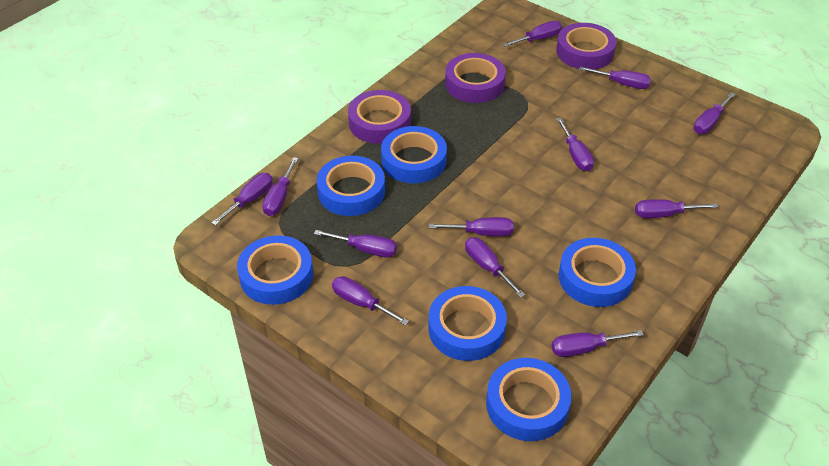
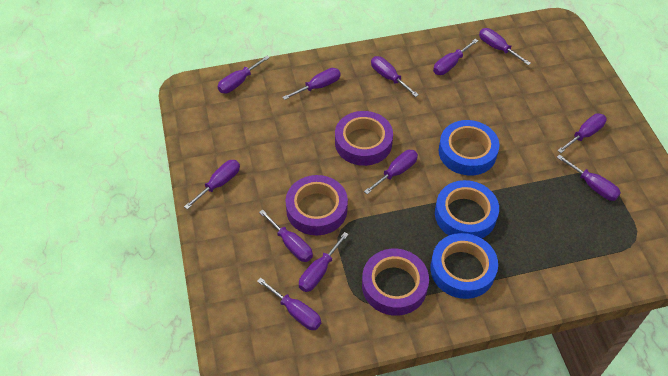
blue tape: 6 -> 3

